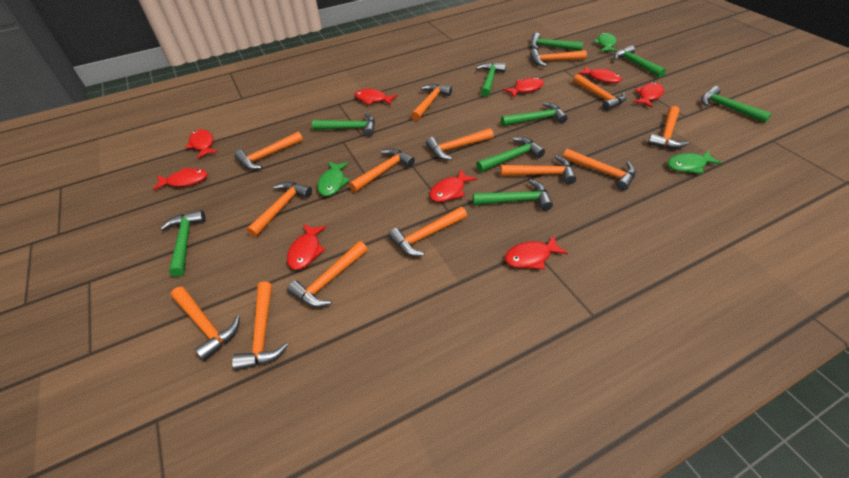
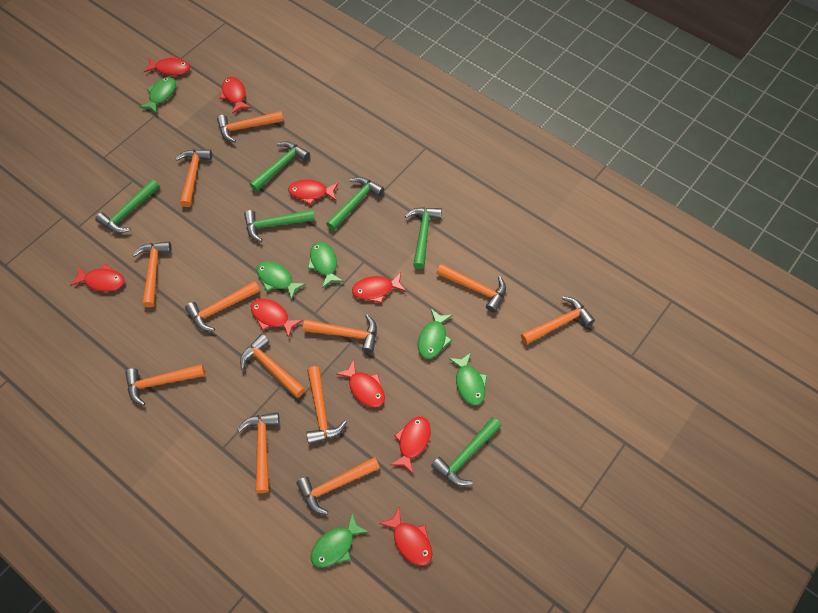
green fish: 3 -> 6
green hammer: 9 -> 6
orange hammer: 14 -> 12

